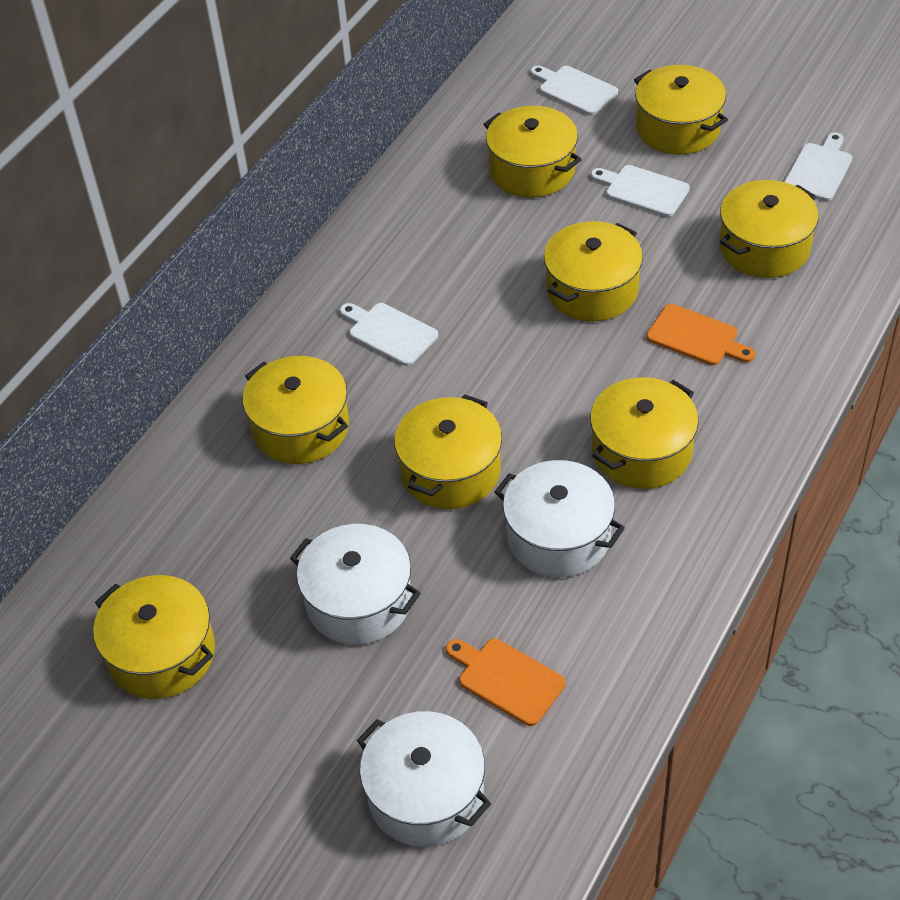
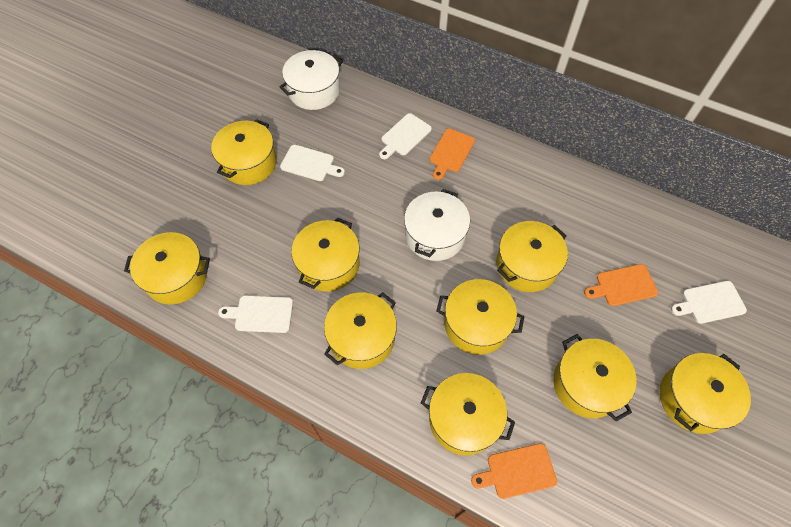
orange cutting board: 2 -> 3
white pot: 3 -> 2
yellow pot: 8 -> 9

